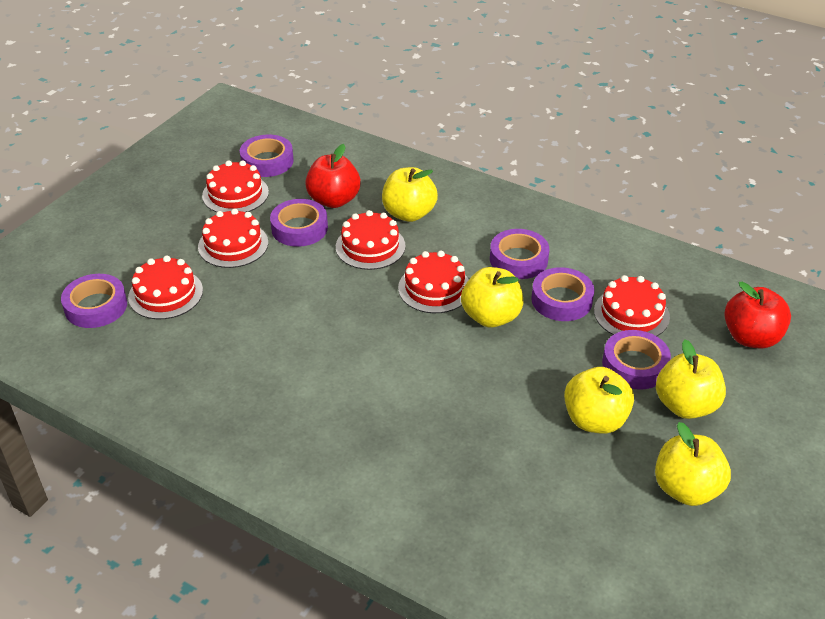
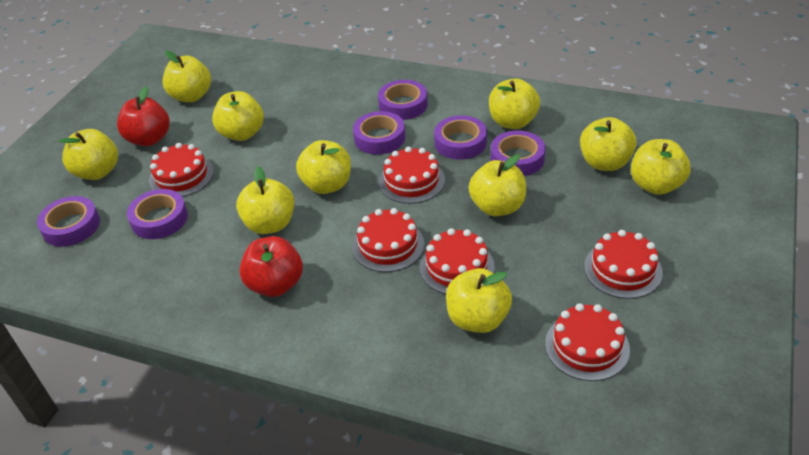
yellow apple: 5 -> 10

